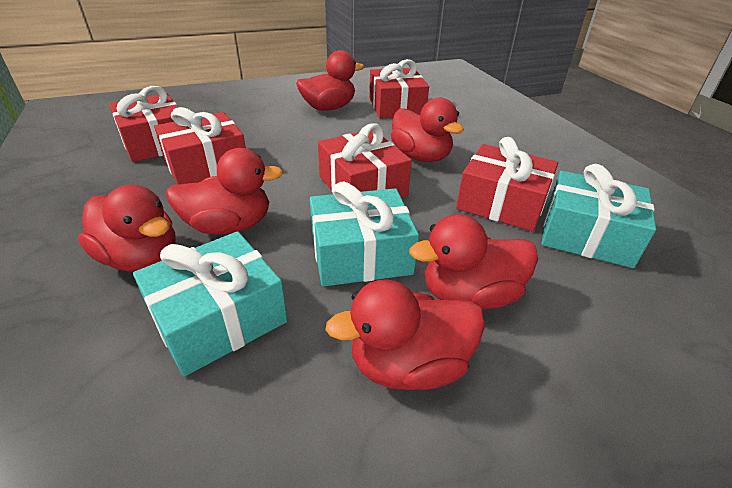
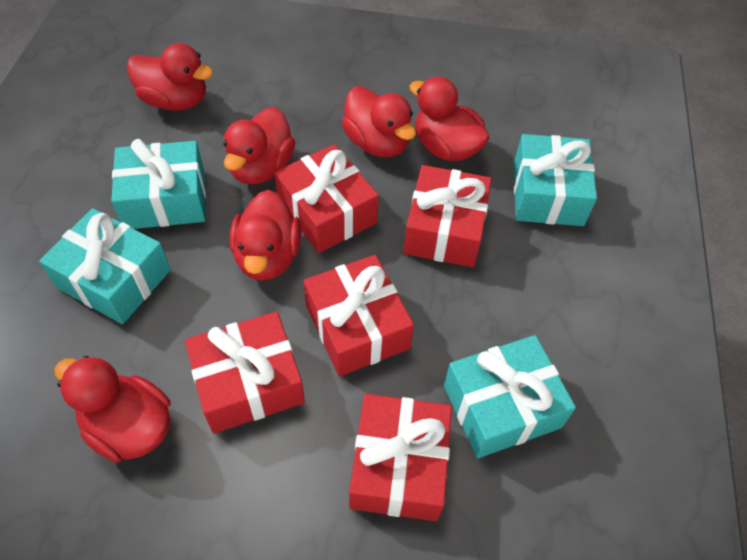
turquoise gift: 3 -> 4

